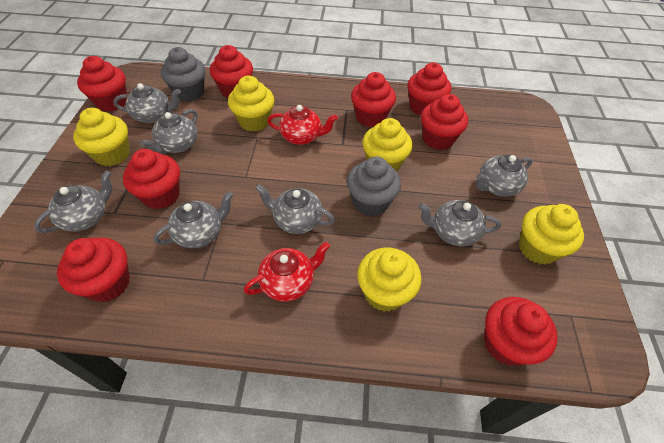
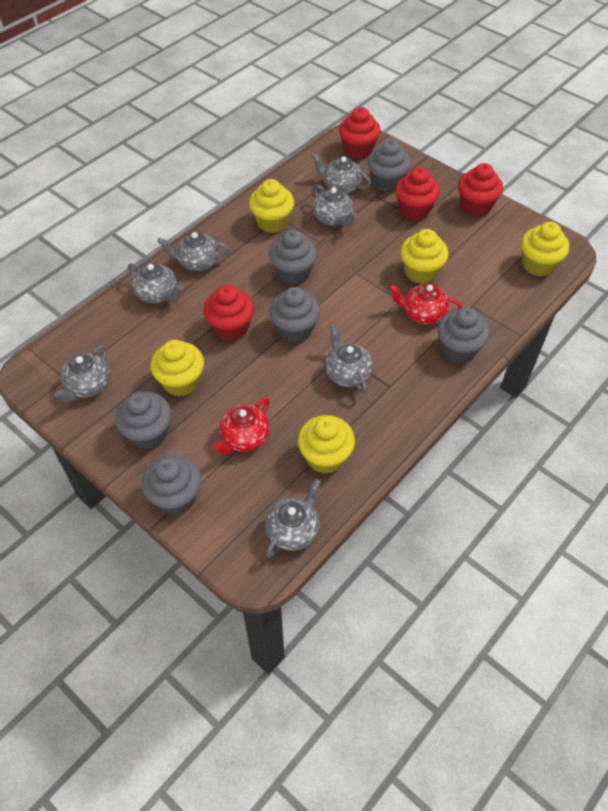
grey cupcake: 2 -> 6
red cupcake: 8 -> 4

